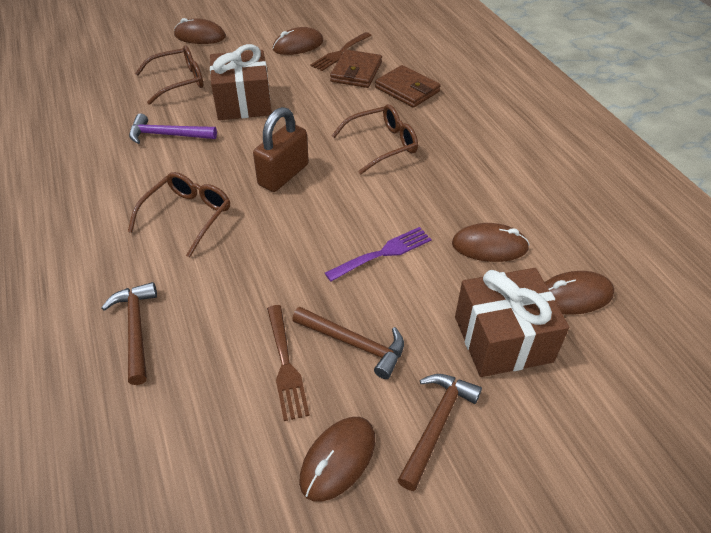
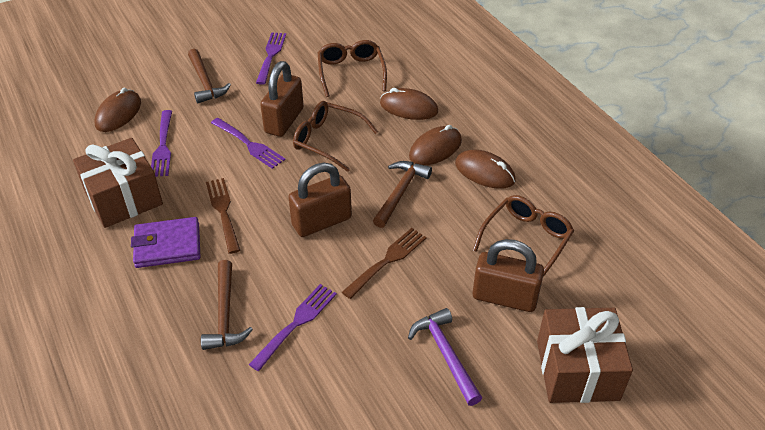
brown mouse: 5 -> 4
brown padlock: 1 -> 3
brown wallet: 2 -> 0
purple fork: 1 -> 4
purple wallet: 0 -> 1

